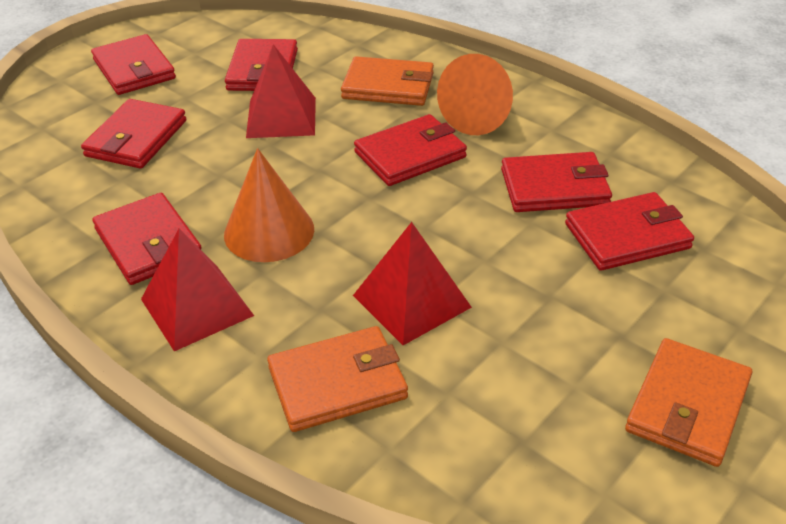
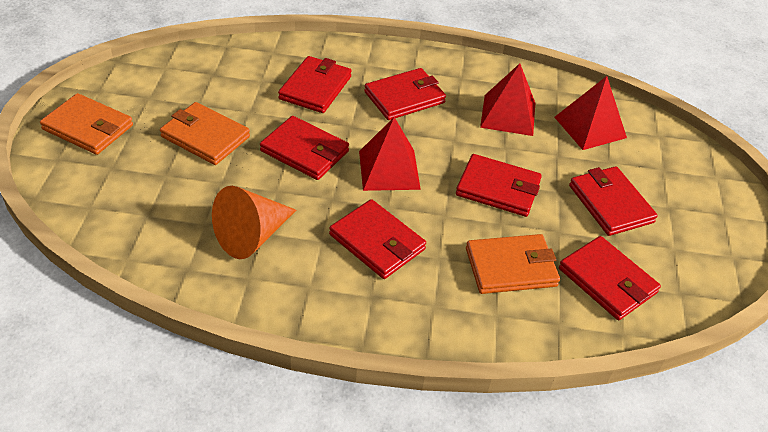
orange cone: 2 -> 1

